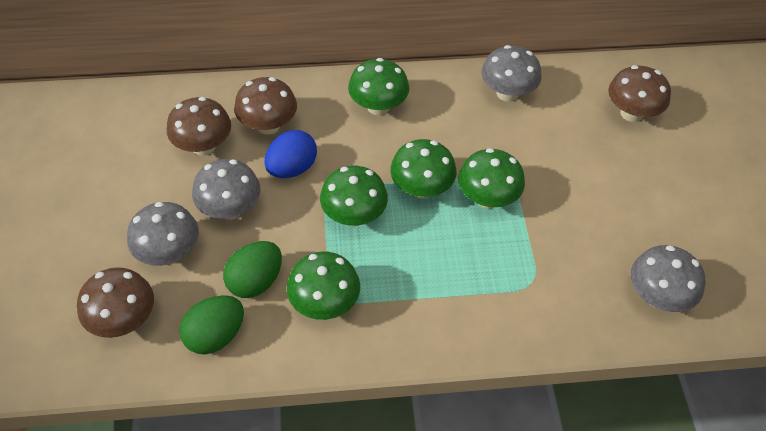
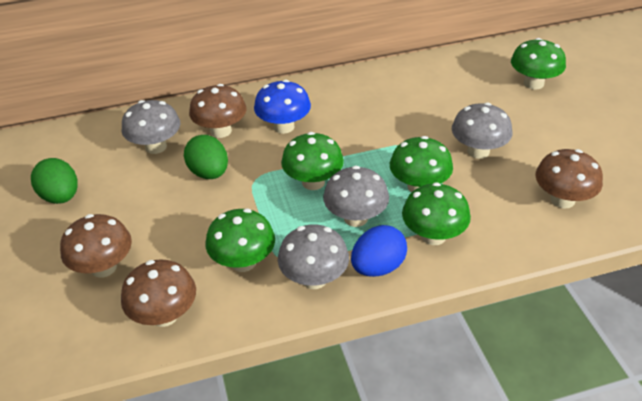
blue mushroom: 0 -> 1

